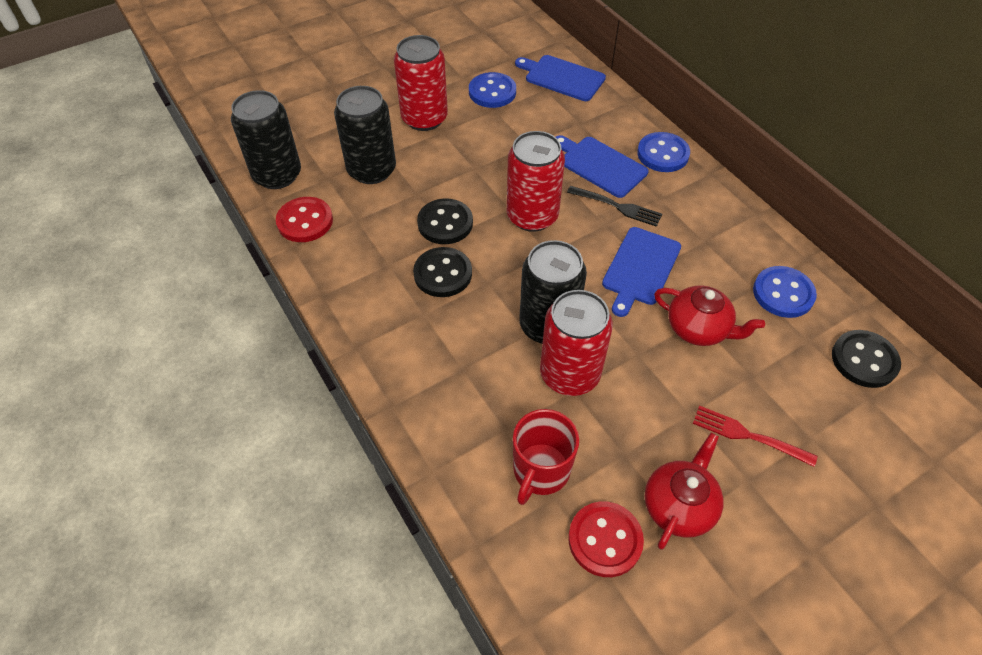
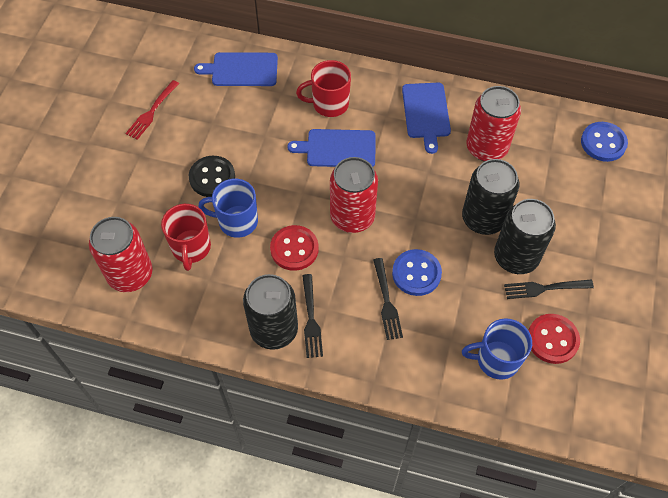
black button: 3 -> 1
black fork: 1 -> 3
blue button: 3 -> 2
blue mug: 0 -> 2
red mug: 1 -> 2
red teapot: 2 -> 0

